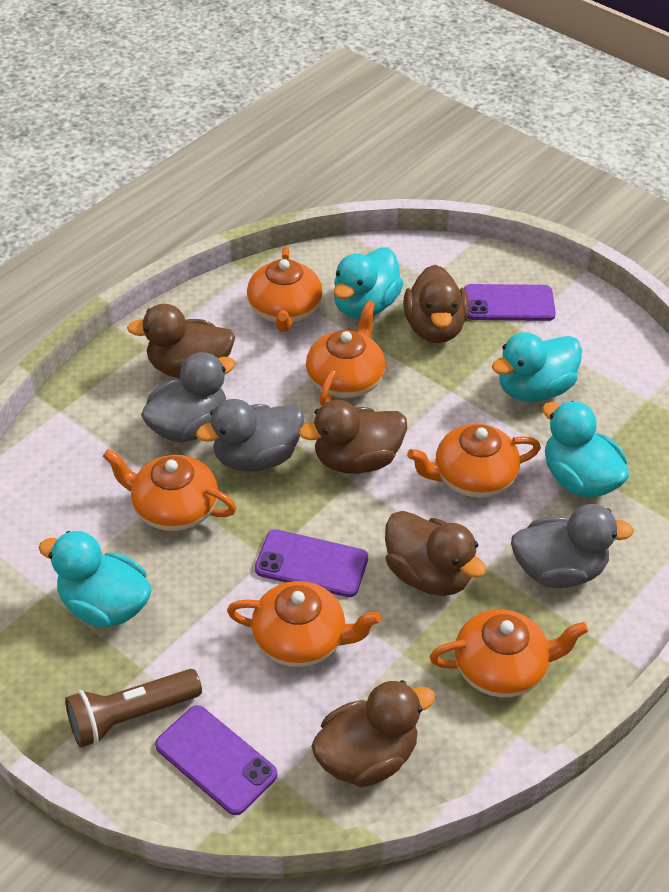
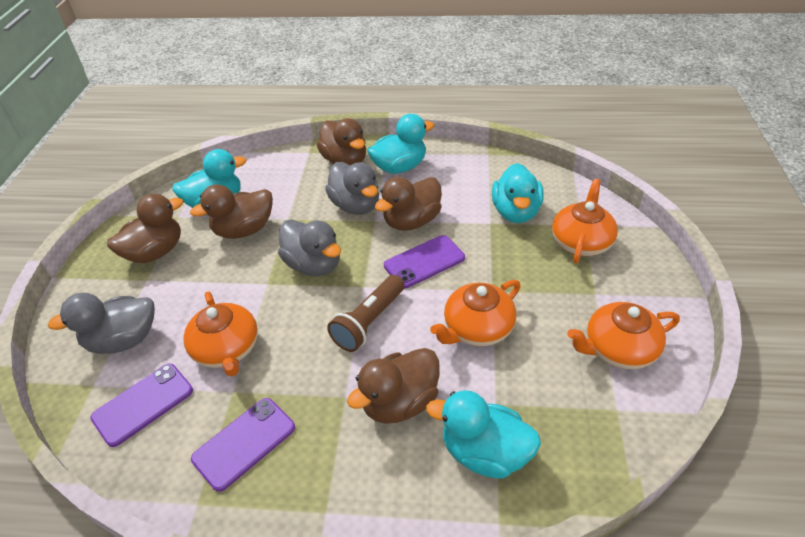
orange teapot: 6 -> 4

